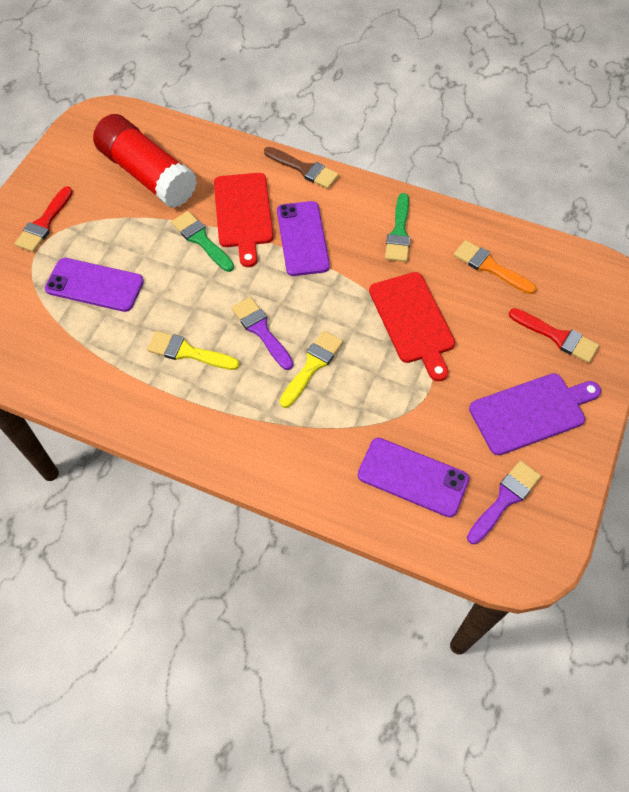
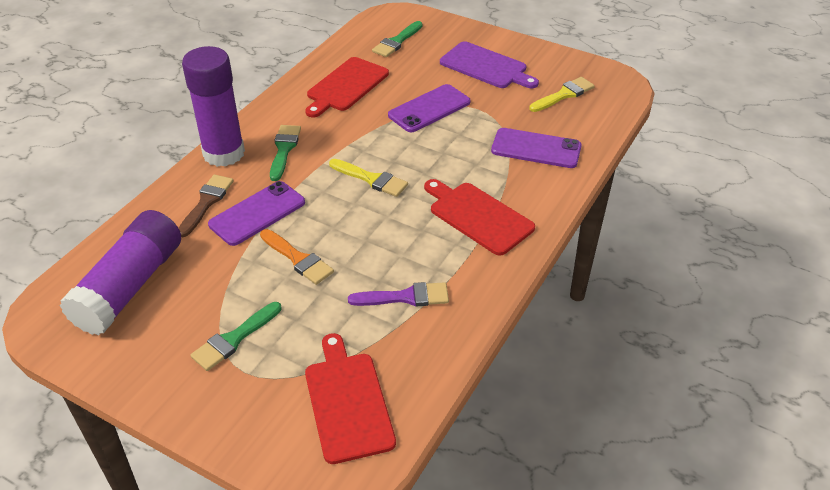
green brush: 2 -> 3
purple brush: 2 -> 1
purple glue stick: 0 -> 2
red brush: 2 -> 0
red cutting board: 2 -> 3
red glue stick: 1 -> 0

